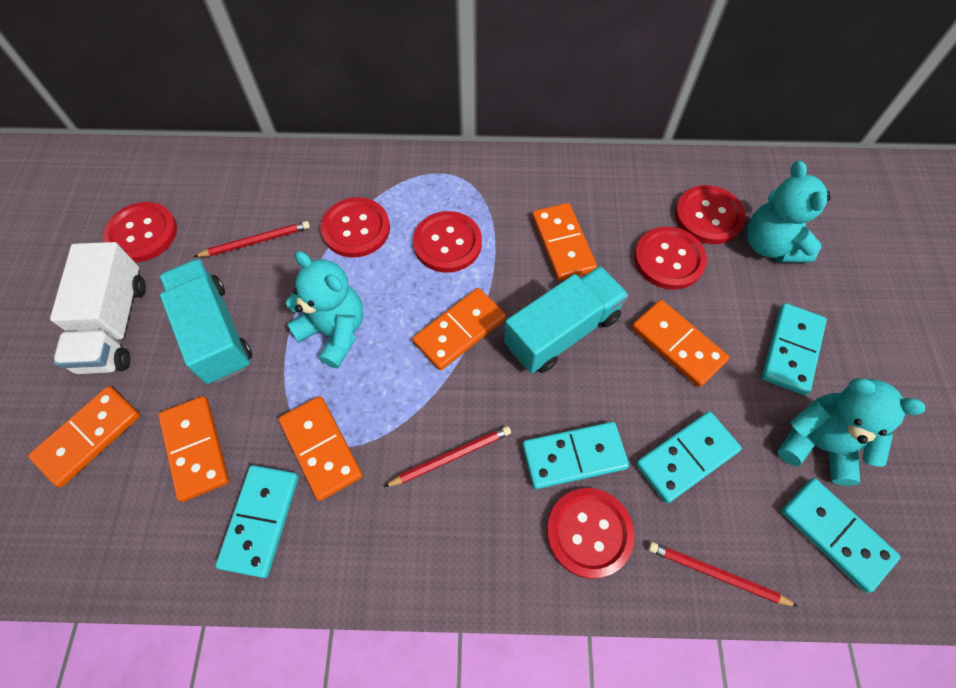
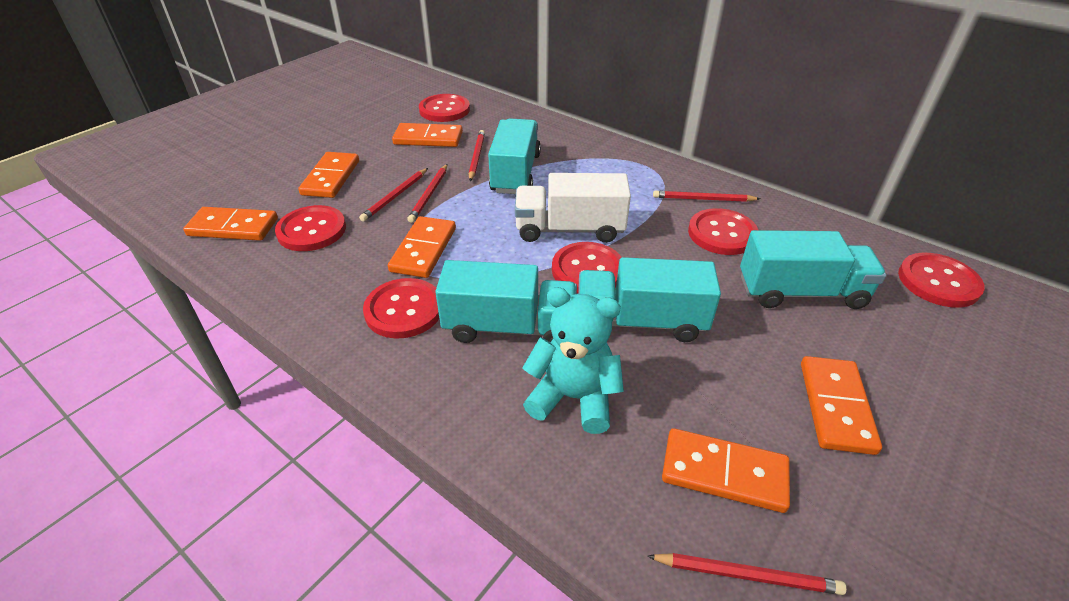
red pencil: 3 -> 5
turquoise domino: 5 -> 0
turquoise teddy bear: 3 -> 1
turquoise truck: 2 -> 4

